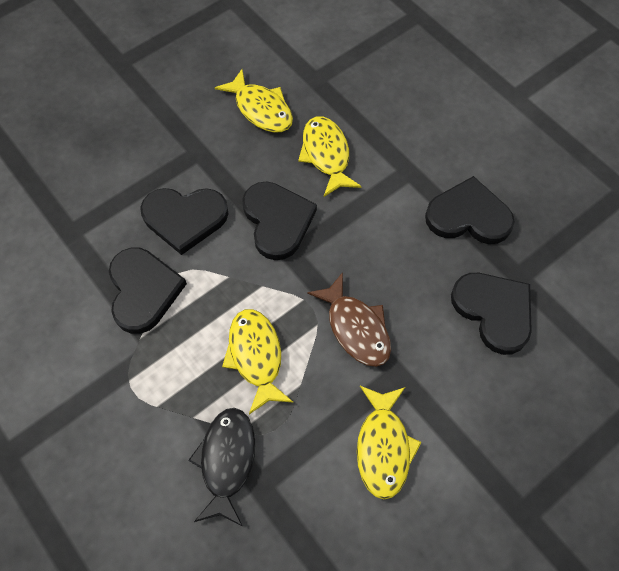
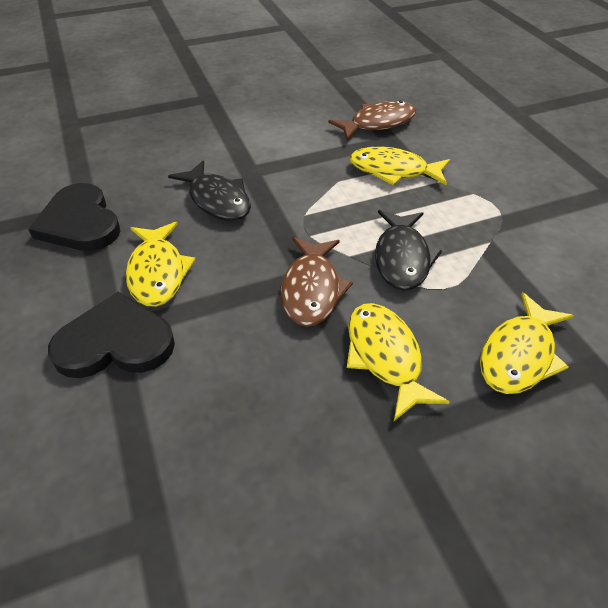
black fish: 1 -> 2
black heart: 5 -> 2
brown fish: 1 -> 2

